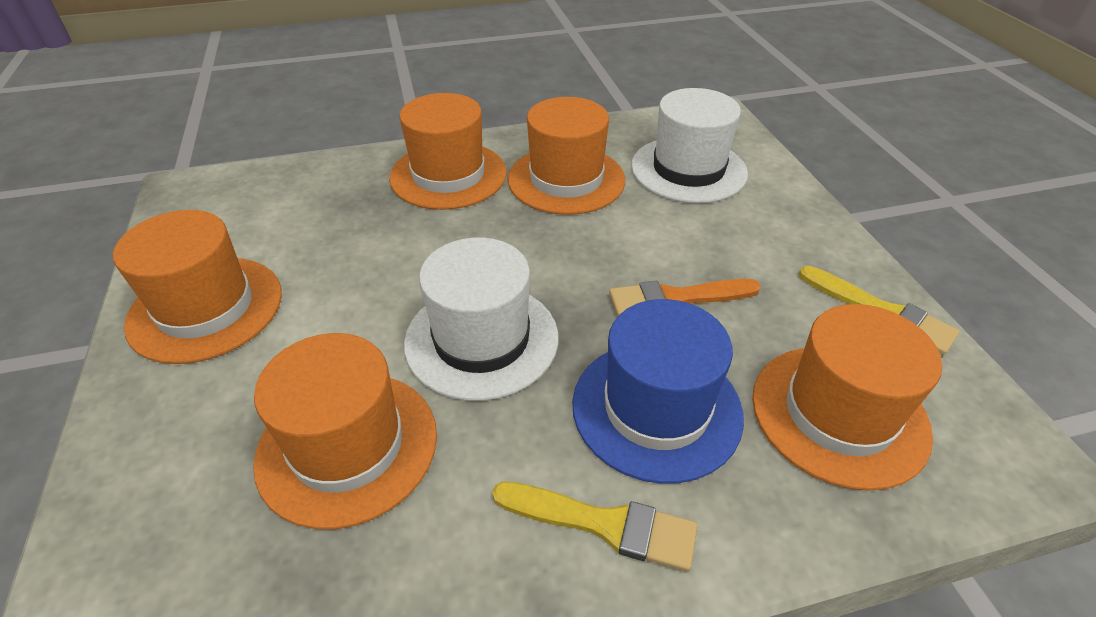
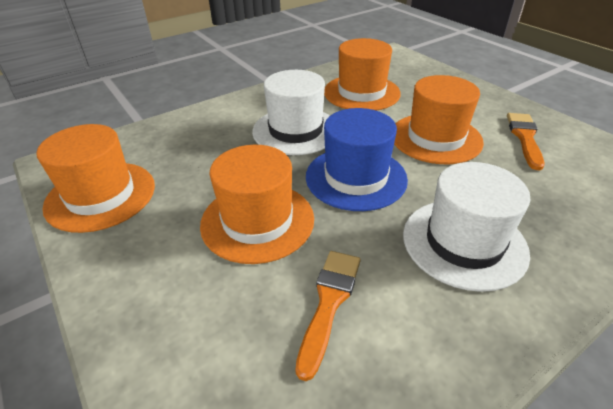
orange brush: 1 -> 2
orange hat: 5 -> 4
yellow brush: 2 -> 0

